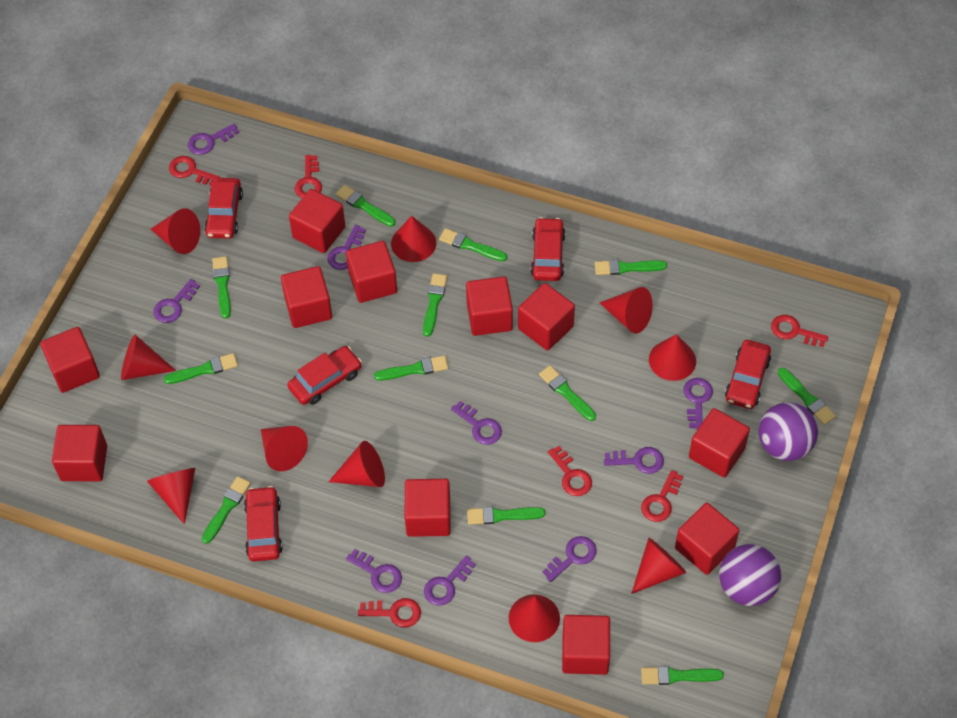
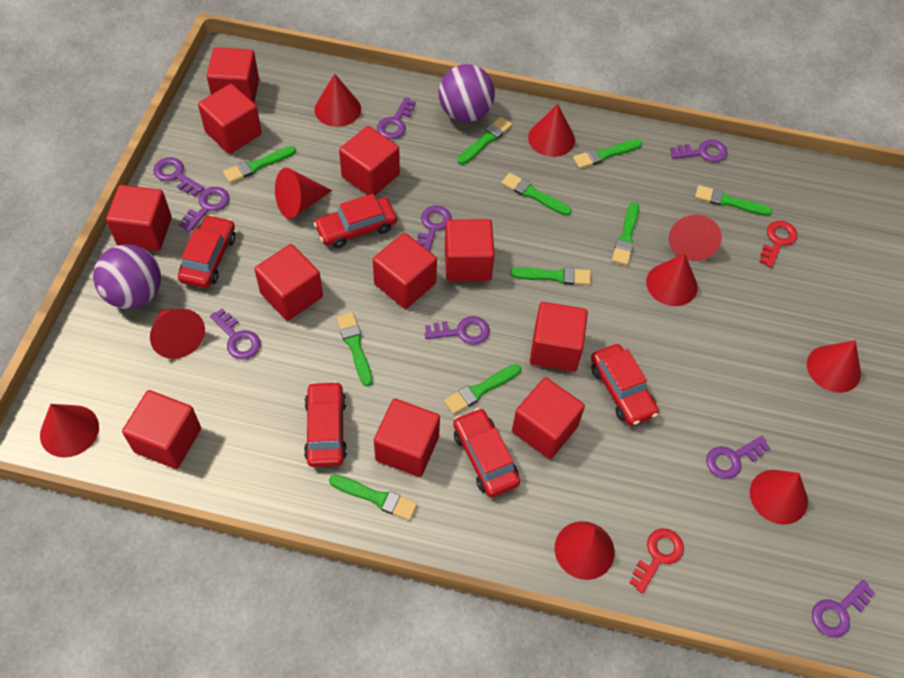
green brush: 12 -> 10
red key: 6 -> 2

